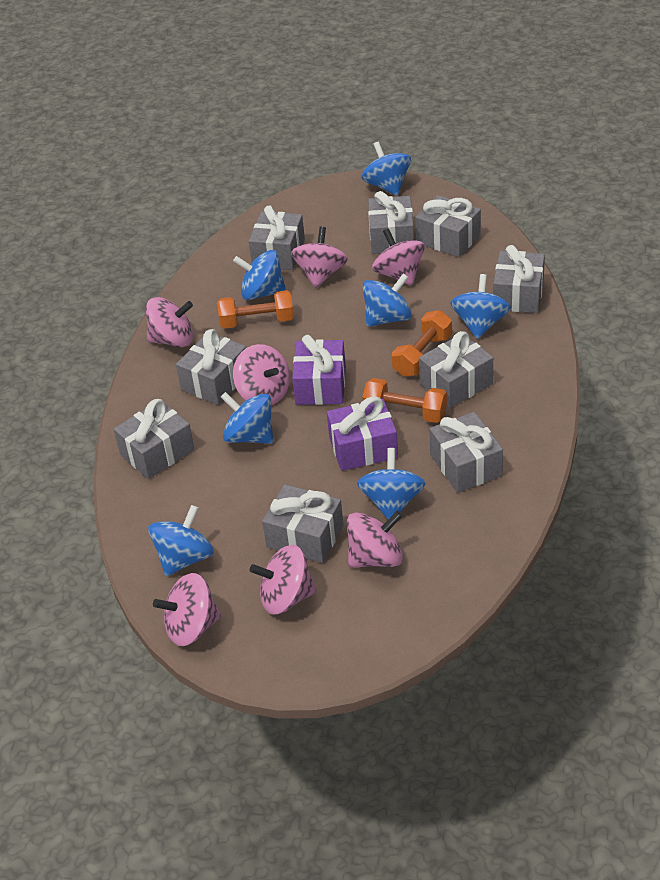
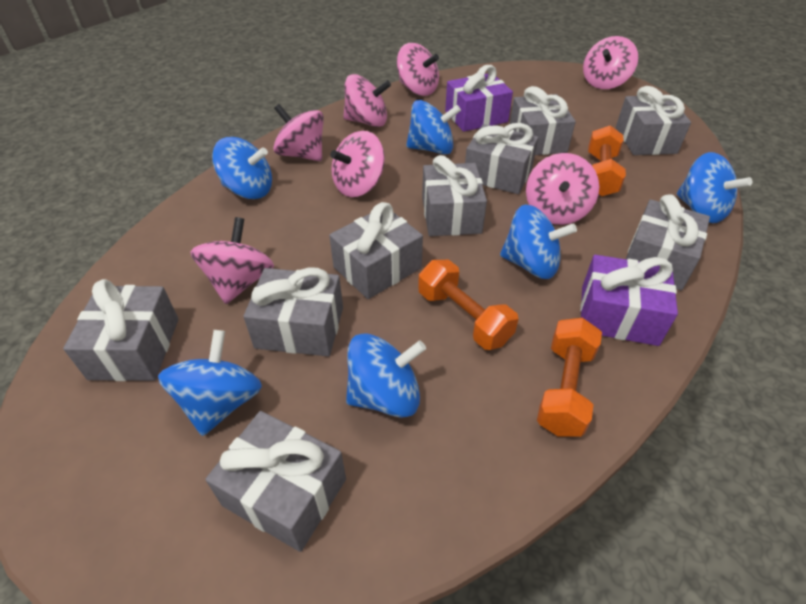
blue spinning top: 7 -> 6

